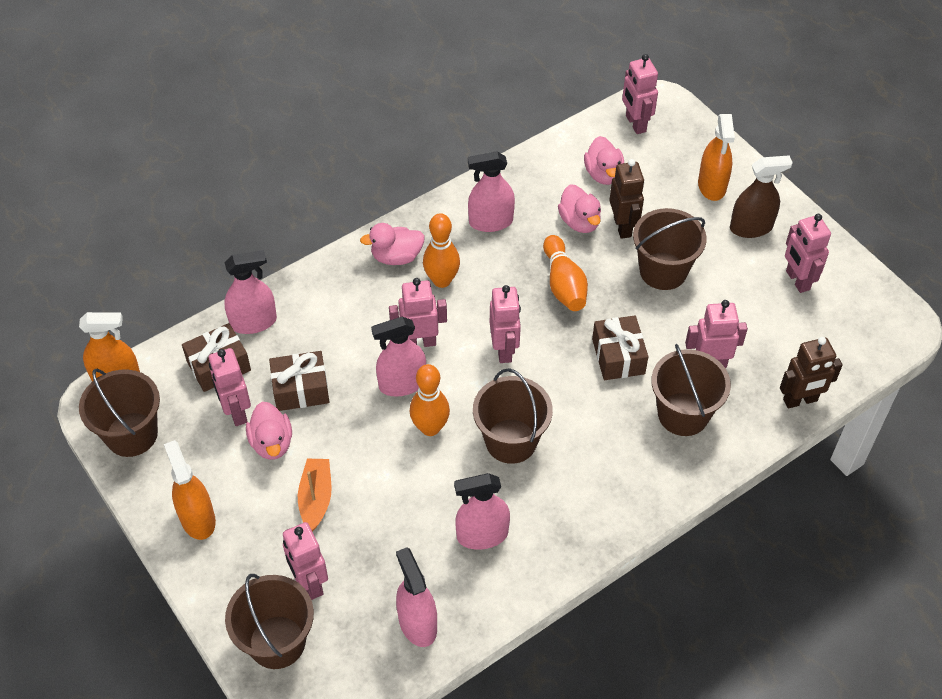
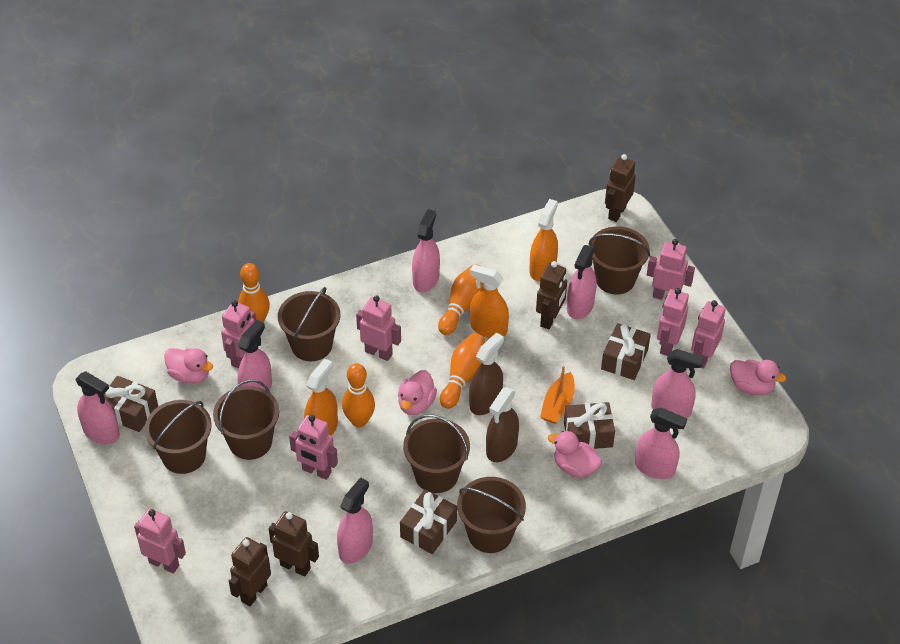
brown bucket: 5 -> 6
brown gift: 3 -> 4
brown robot: 2 -> 4
brown spray bottle: 1 -> 2
orange bowling pin: 3 -> 4
pink spray bottle: 5 -> 7

